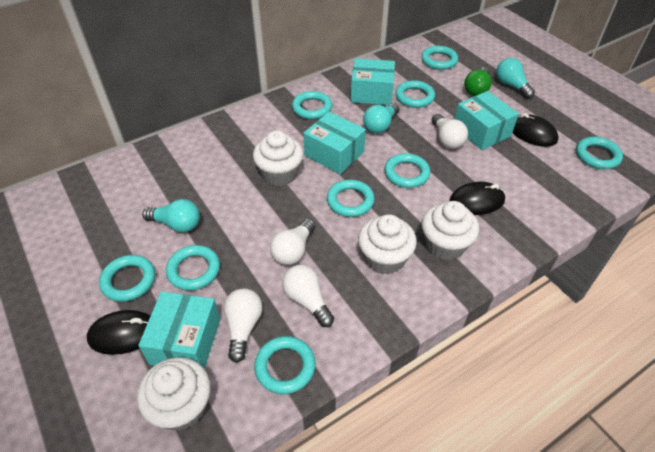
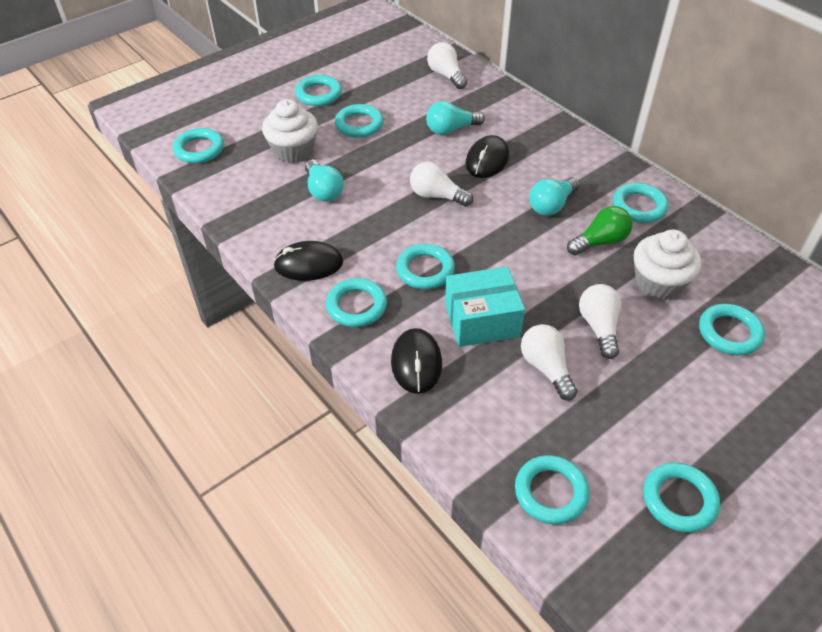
turquoise box: 4 -> 1
white cupcake: 4 -> 2

